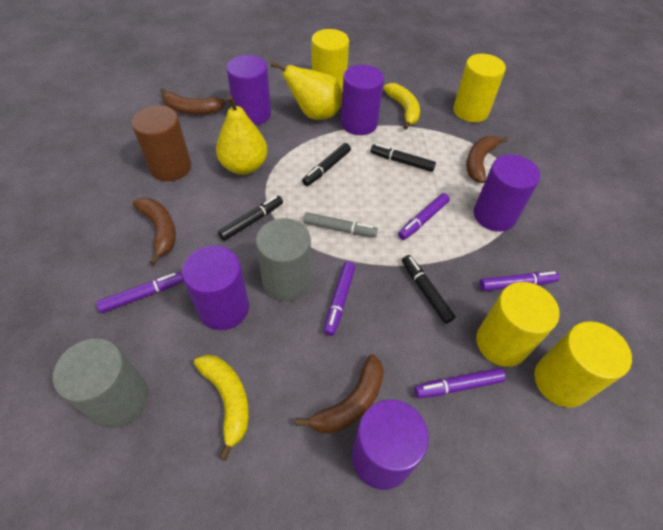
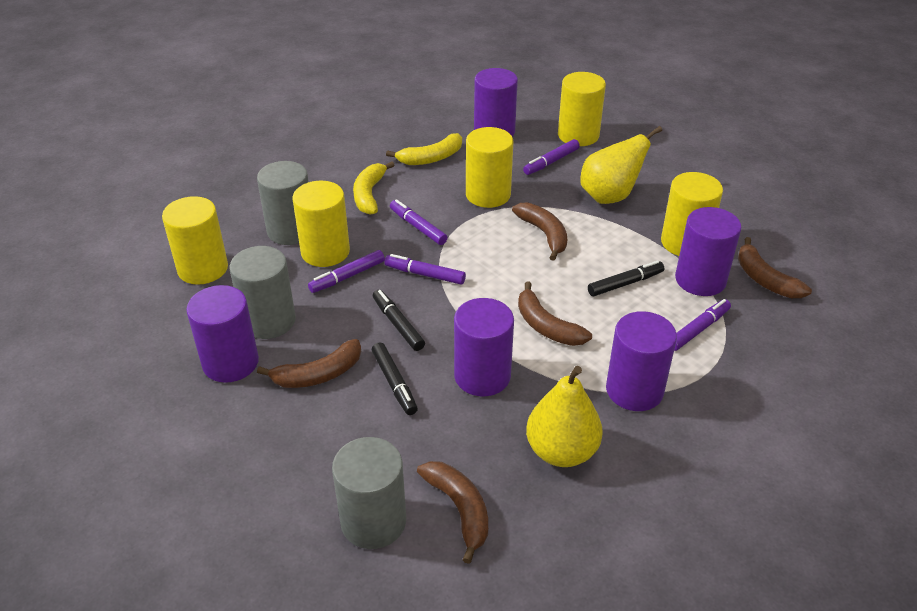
black marker: 4 -> 3
brown banana: 4 -> 5
brown cylinder: 1 -> 0
grey cylinder: 2 -> 3
grey marker: 1 -> 0
yellow cylinder: 4 -> 5

